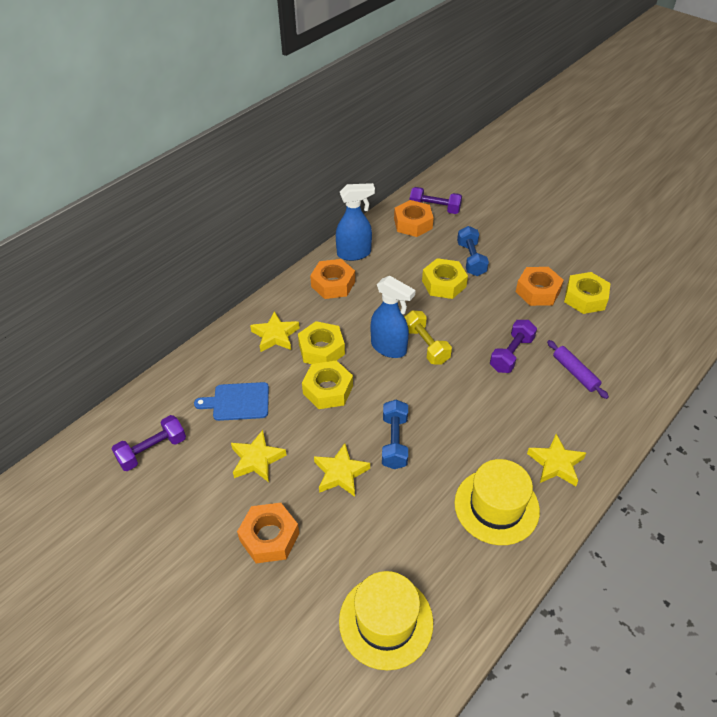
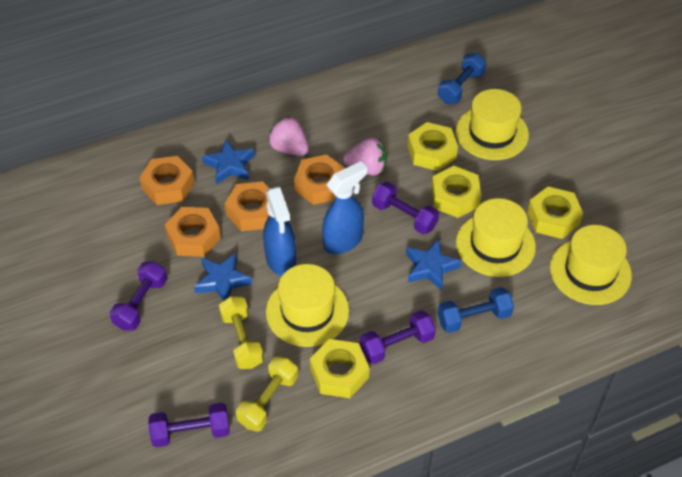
blue cutting board: 1 -> 0
blue star: 0 -> 3
pink strawberry: 0 -> 2
purple dumbbell: 3 -> 4
purple rolling pin: 1 -> 0
yellow dumbbell: 1 -> 2
yellow hat: 2 -> 4
yellow star: 4 -> 0

